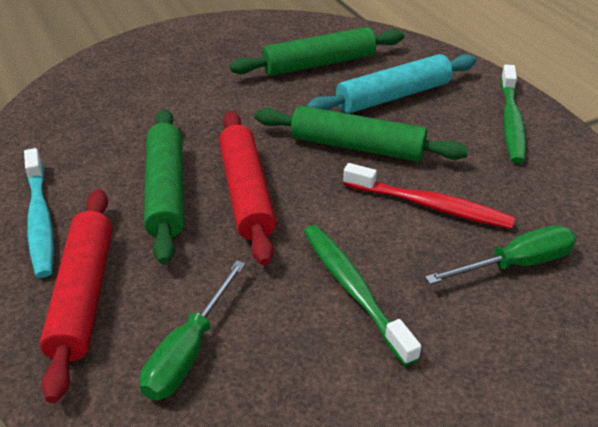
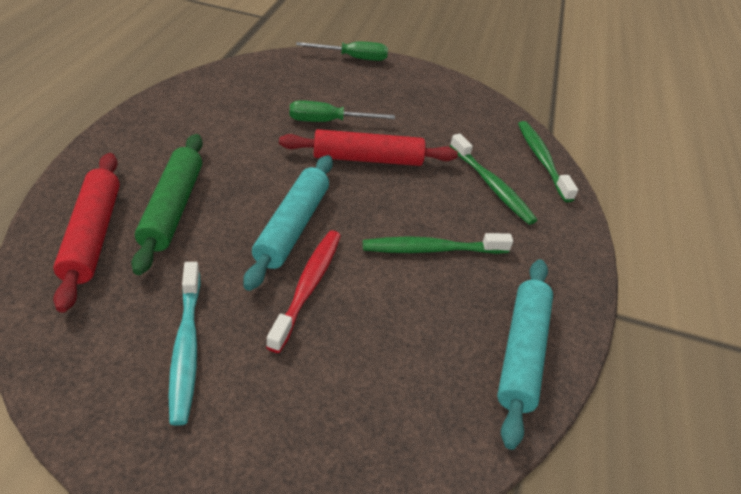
green rolling pin: 3 -> 1
green toothbrush: 2 -> 3
turquoise rolling pin: 1 -> 2

